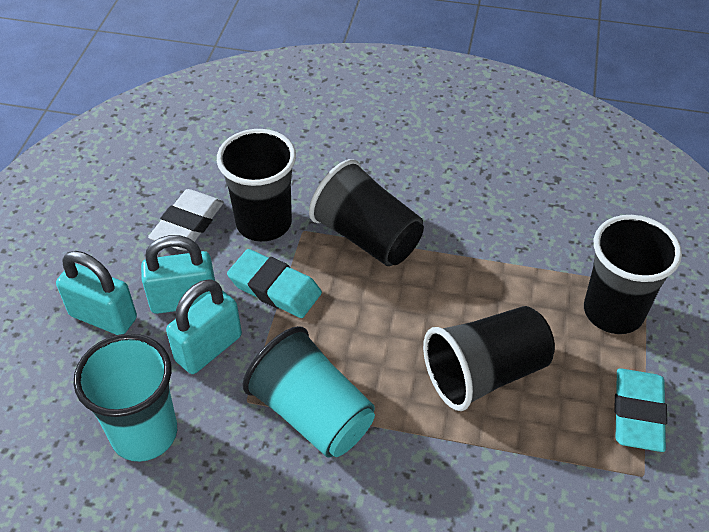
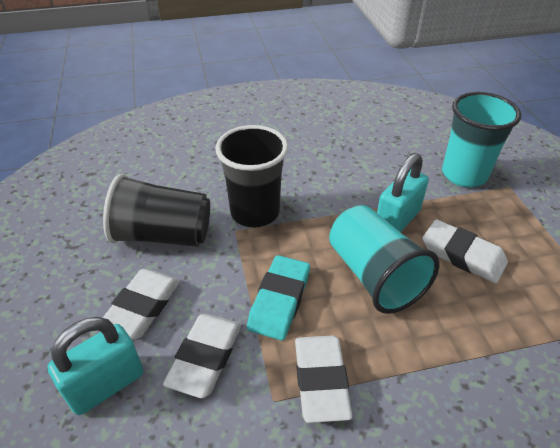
black cup: 4 -> 2
turquoise eraser: 2 -> 1
turquoise padlock: 3 -> 2
white eraser: 1 -> 4

